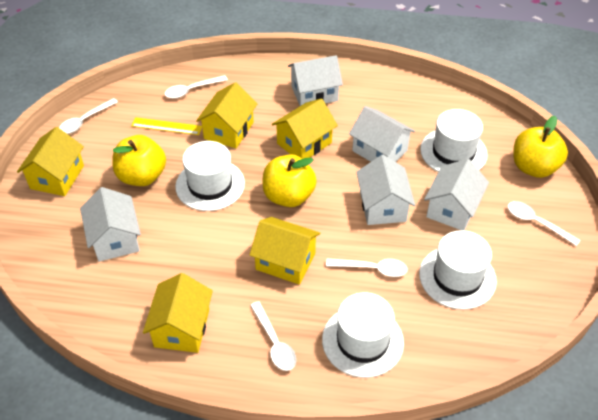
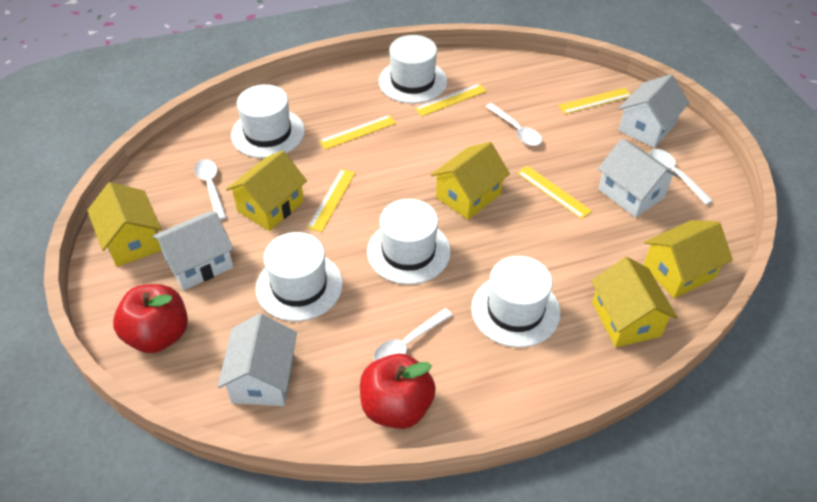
red apple: 0 -> 2
white hat: 4 -> 5
white house: 5 -> 4
white spoon: 5 -> 4
yellow apple: 3 -> 0
yellow ruler: 1 -> 5

